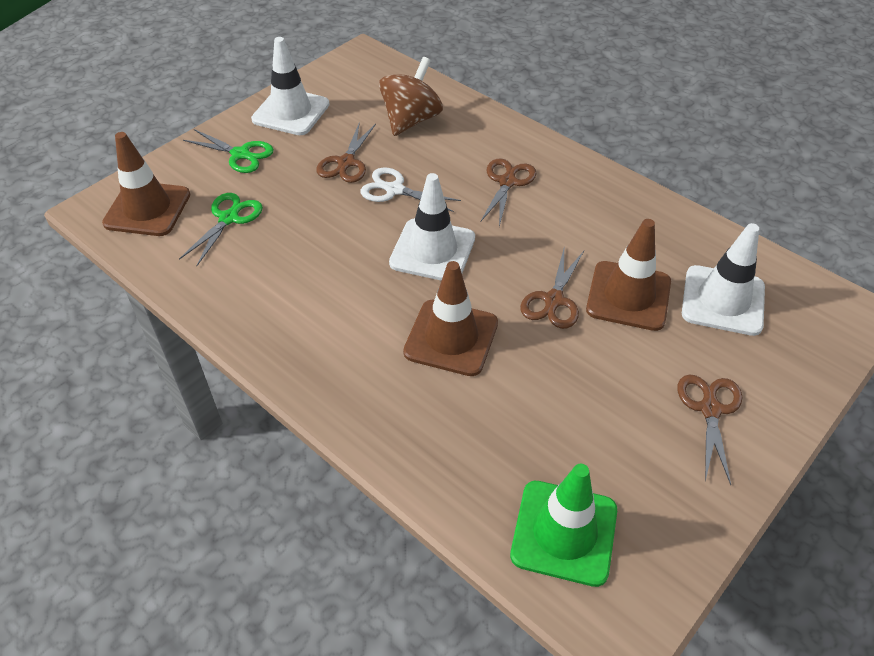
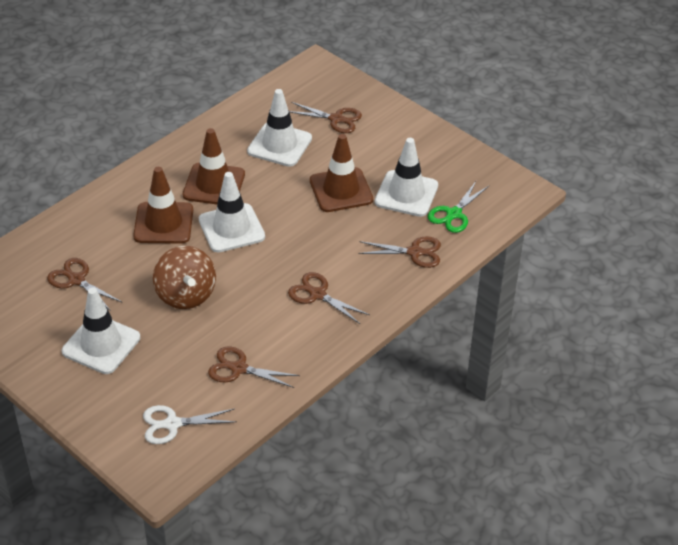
brown scissors: 4 -> 5
green scissors: 2 -> 1
green traffic cone: 1 -> 0
white traffic cone: 3 -> 4

